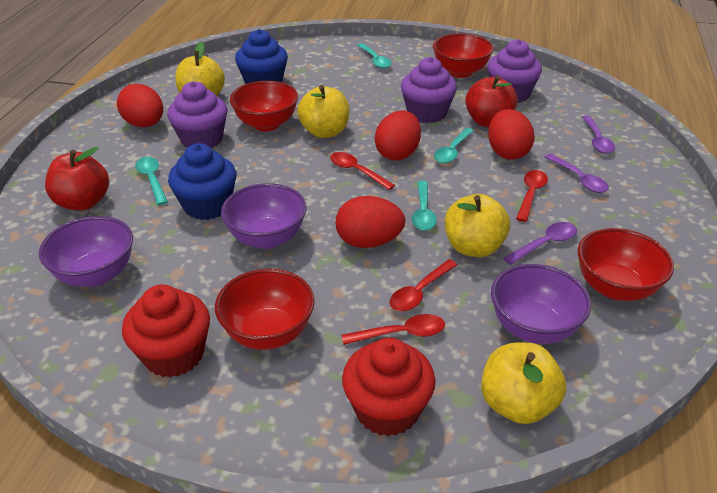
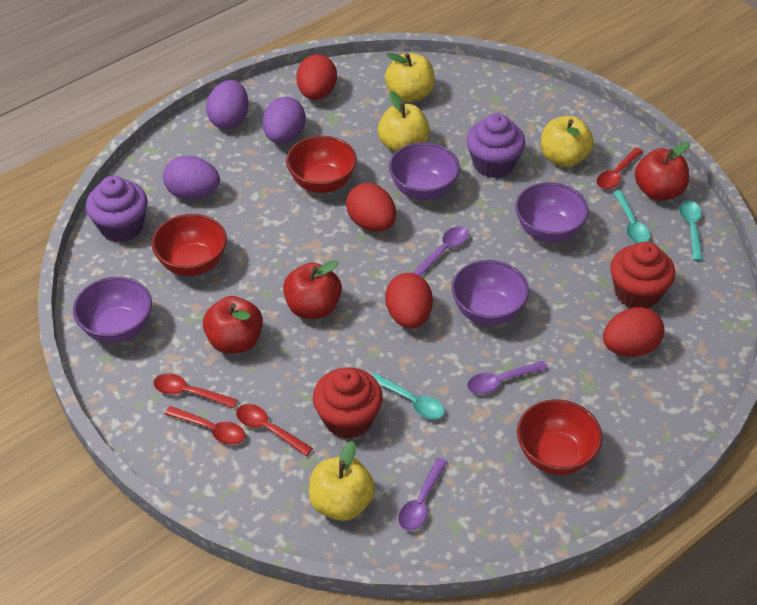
blue cupcake: 2 -> 0
purple bowl: 3 -> 4
purple cupcake: 3 -> 2
purple egg: 0 -> 3
red apple: 2 -> 3
red bowl: 4 -> 3
turquoise spoon: 4 -> 3

